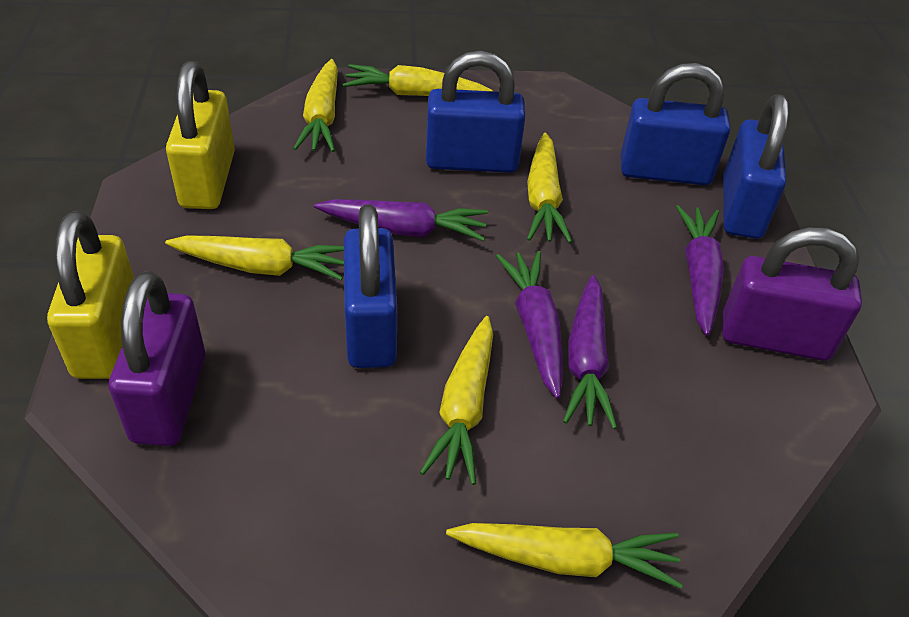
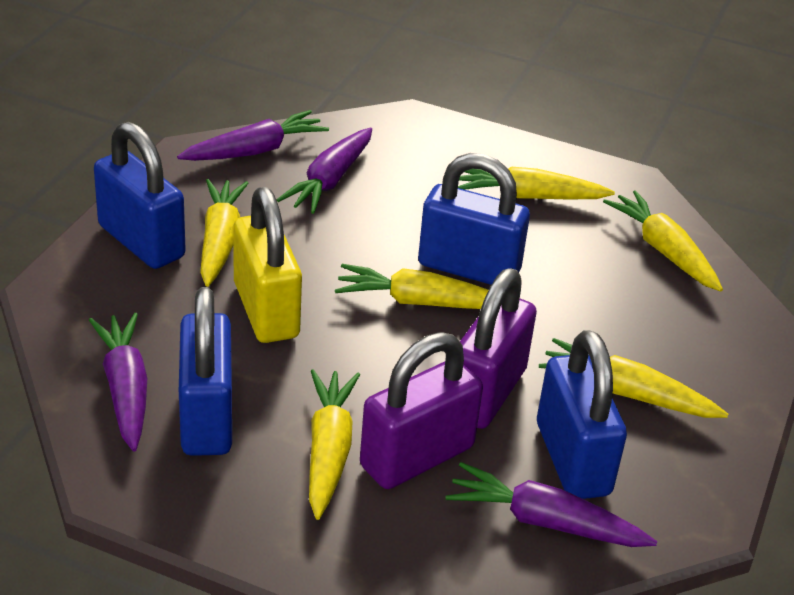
yellow padlock: 2 -> 1

